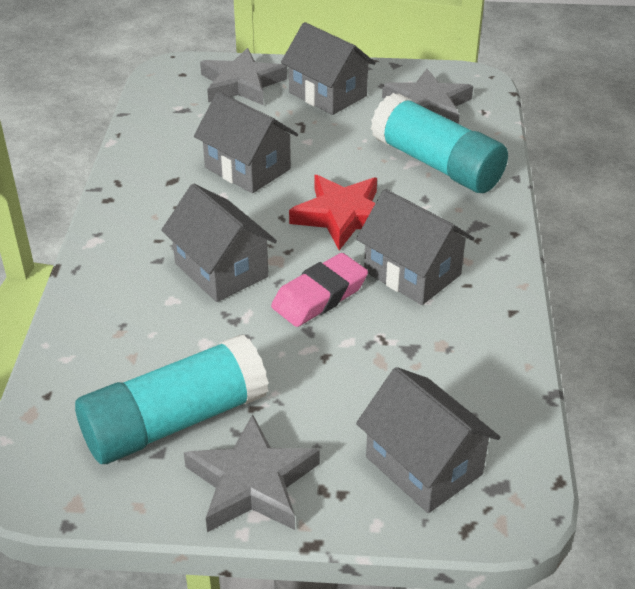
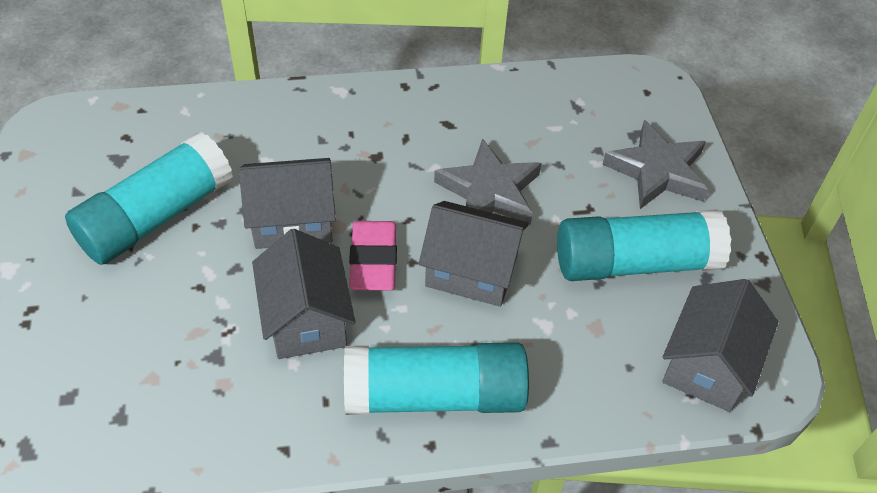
grey house: 5 -> 4
grey star: 3 -> 2
red star: 1 -> 0
turquoise glue stick: 2 -> 3

